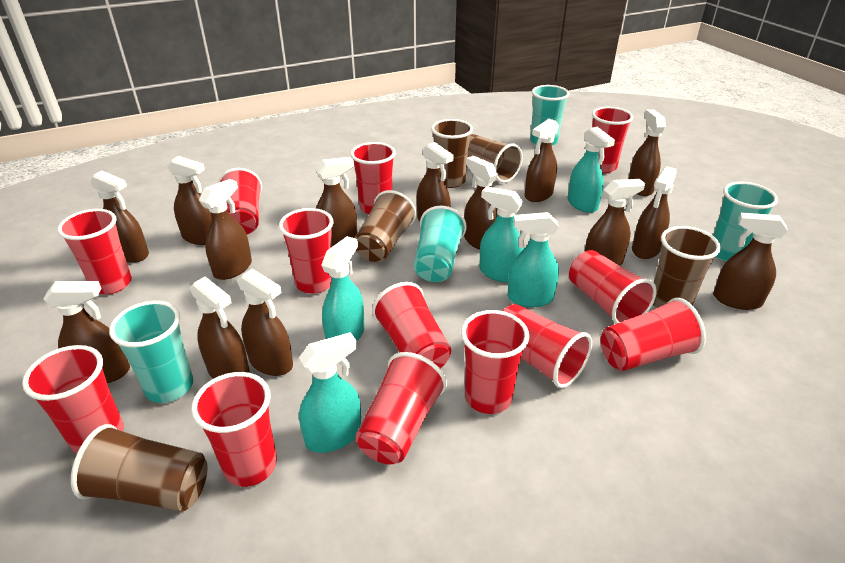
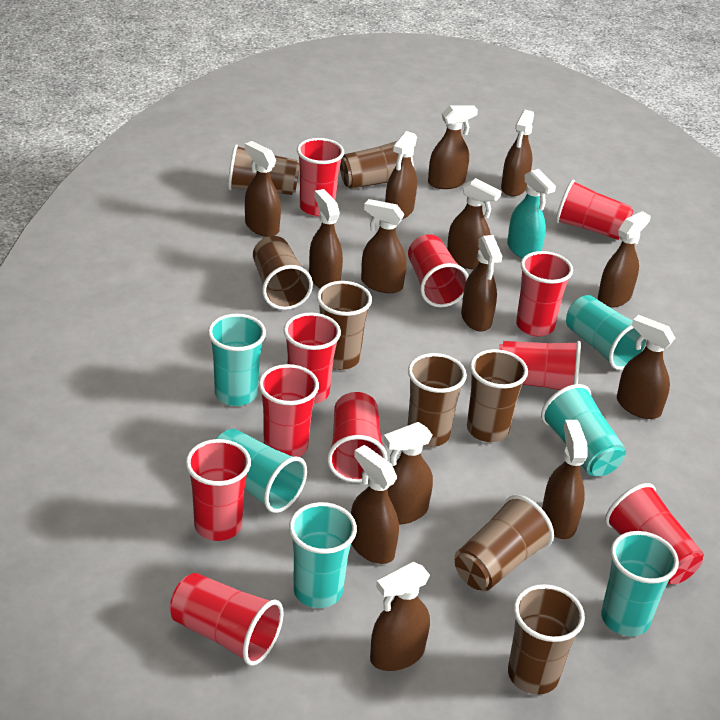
brown cup: 5 -> 8
red cup: 13 -> 11
turquoise cup: 4 -> 6
turquoise spray bottle: 5 -> 1

